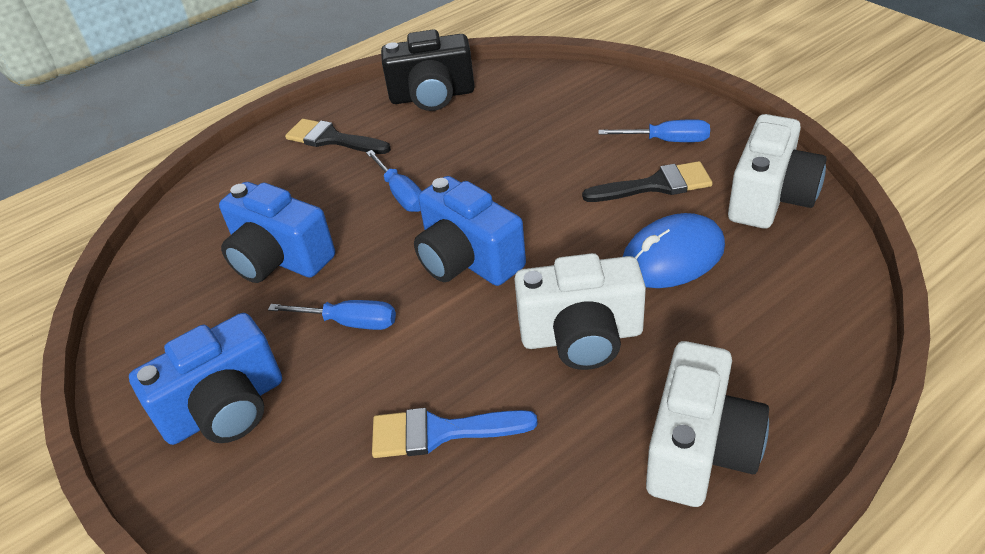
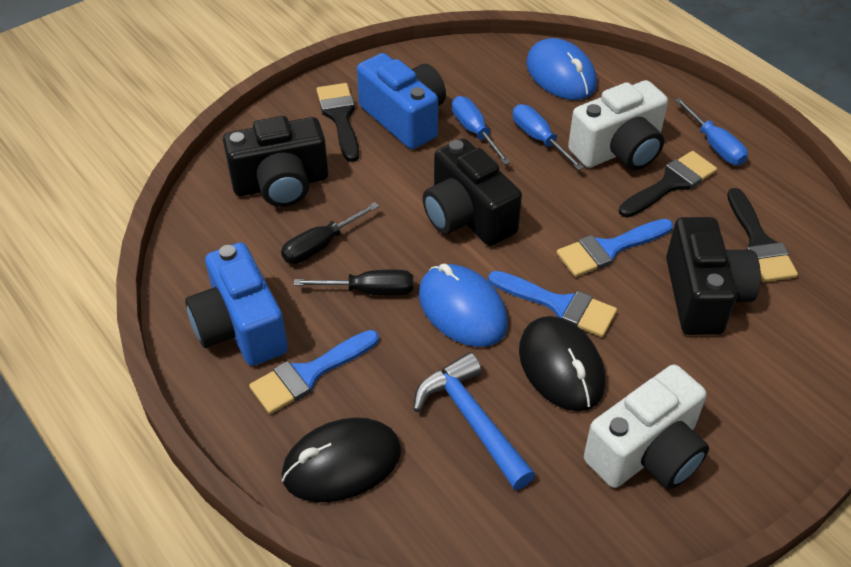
black brush: 2 -> 3
black camera: 1 -> 3
black mouse: 0 -> 2
black screwdriver: 0 -> 2
blue brush: 1 -> 3
blue camera: 3 -> 2
blue hammer: 0 -> 1
blue mouse: 1 -> 2
white camera: 3 -> 2

